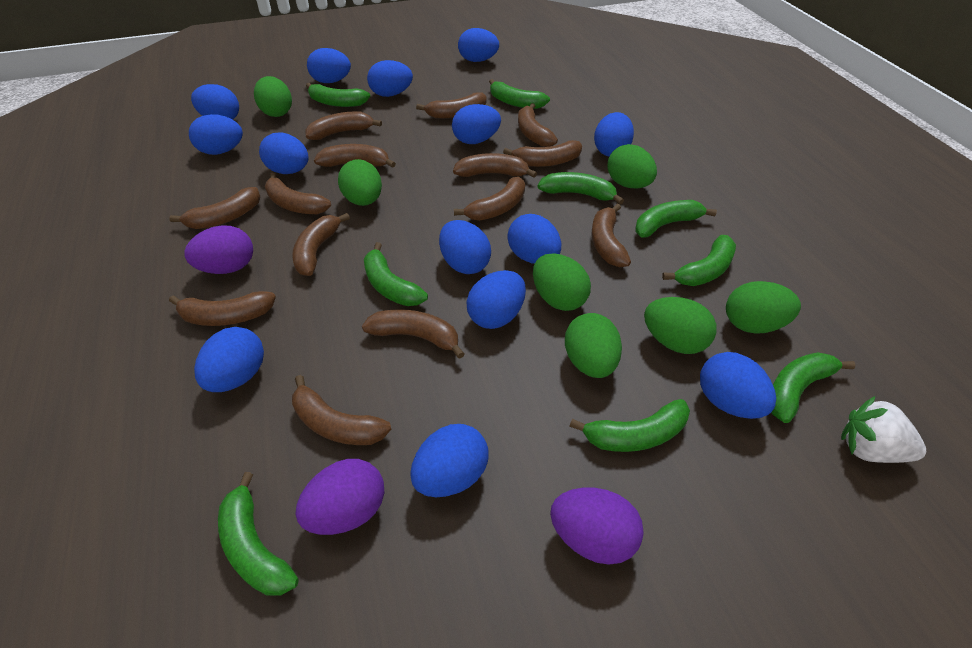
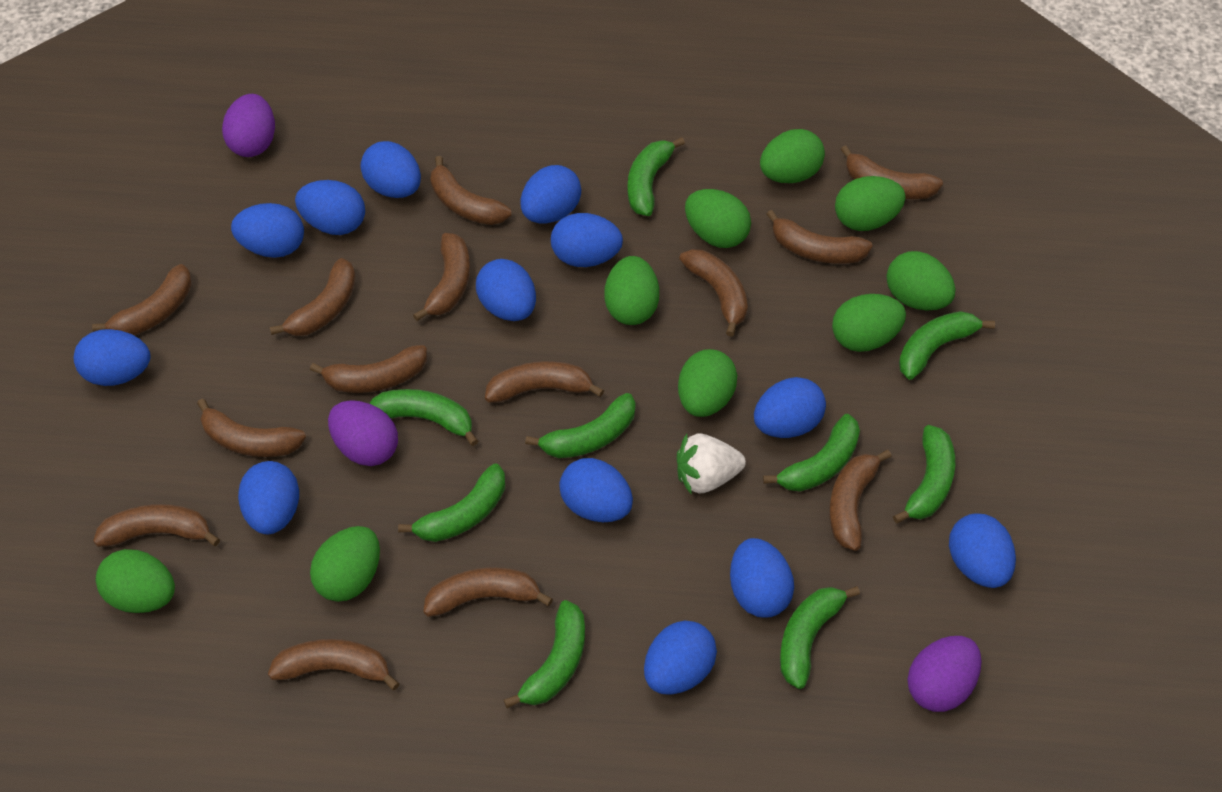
blue egg: 14 -> 13
green egg: 7 -> 9

